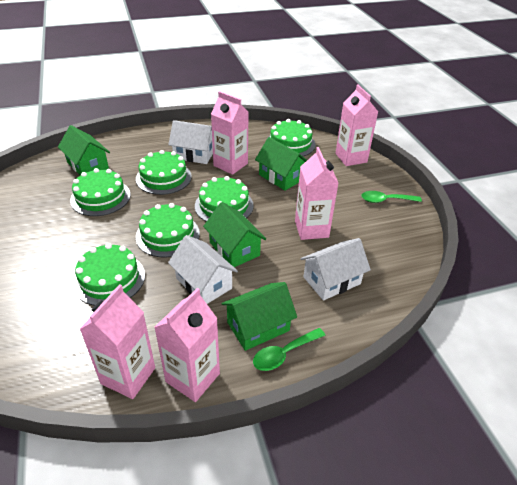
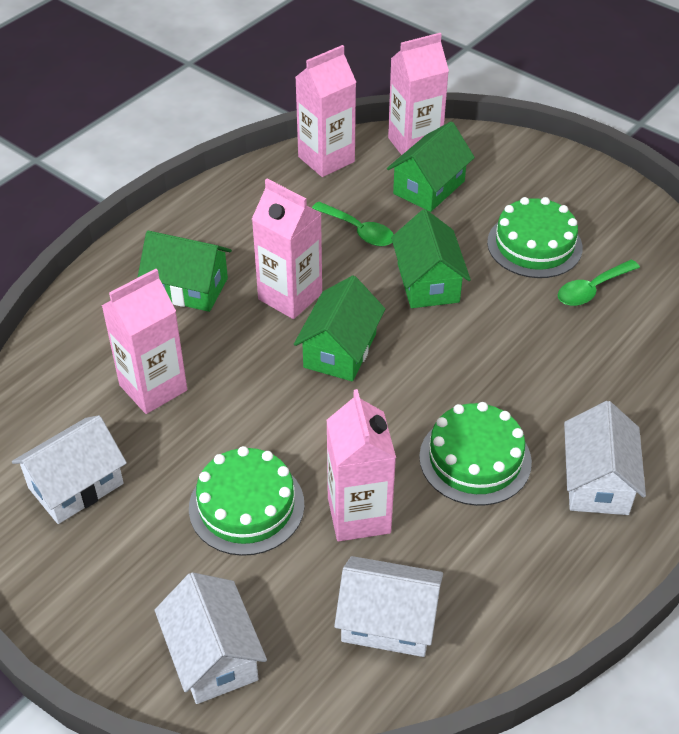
green cake: 6 -> 3
white house: 3 -> 4

